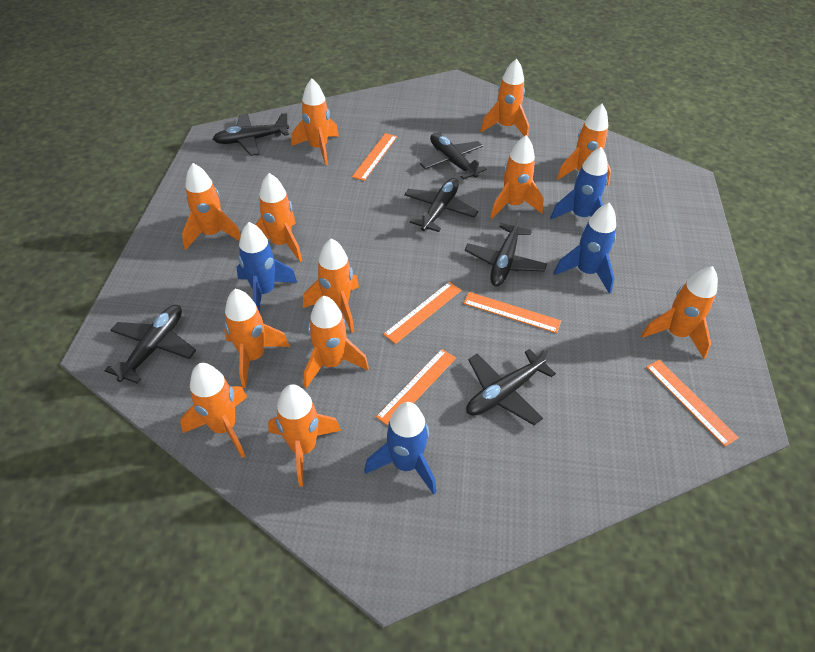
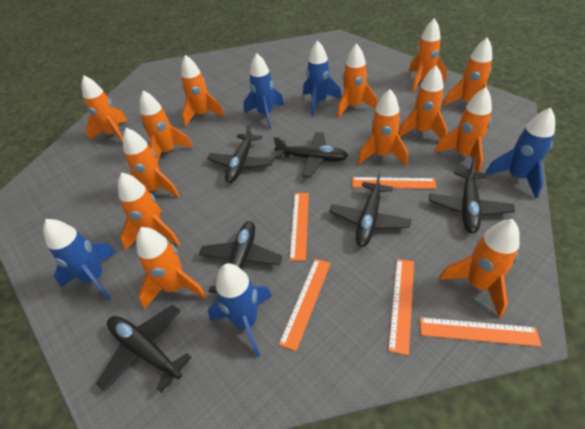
blue rocket: 4 -> 5
orange rocket: 12 -> 13

